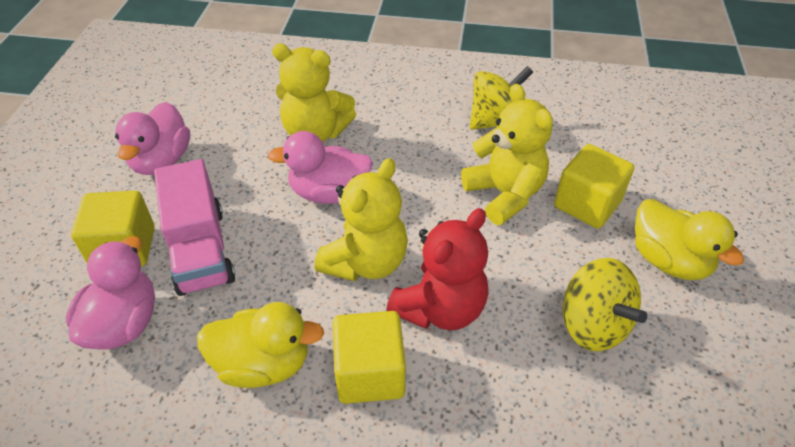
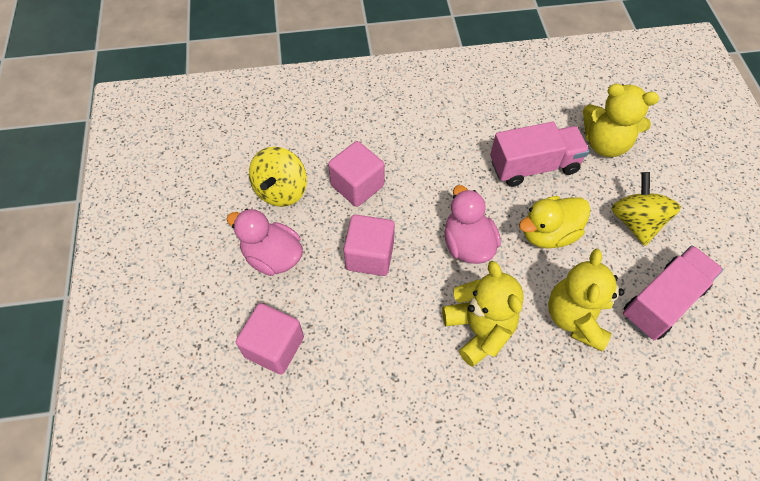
pink cube: 0 -> 3
pink duck: 3 -> 2
pink truck: 1 -> 2
red teddy bear: 1 -> 0
yellow cube: 3 -> 0
yellow duck: 2 -> 1

